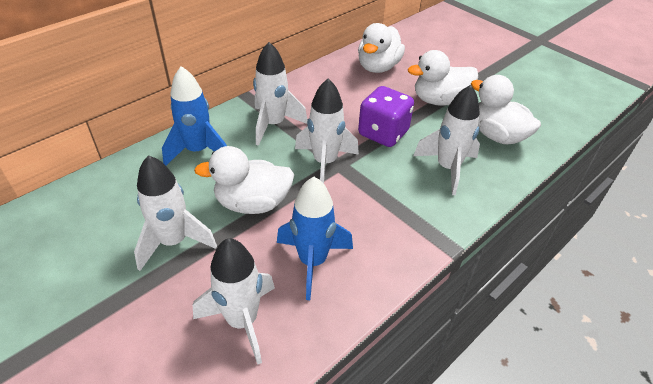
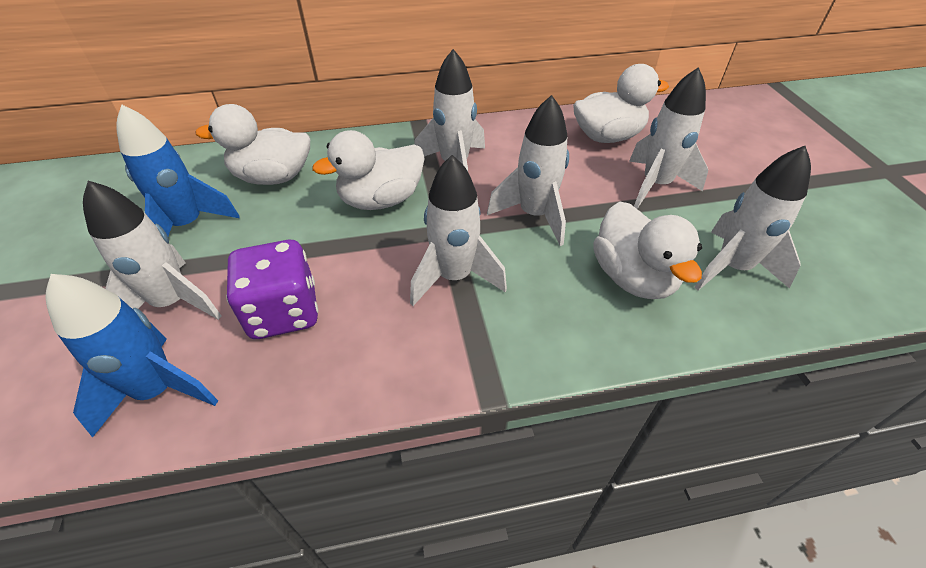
white rocket: 5 -> 6

